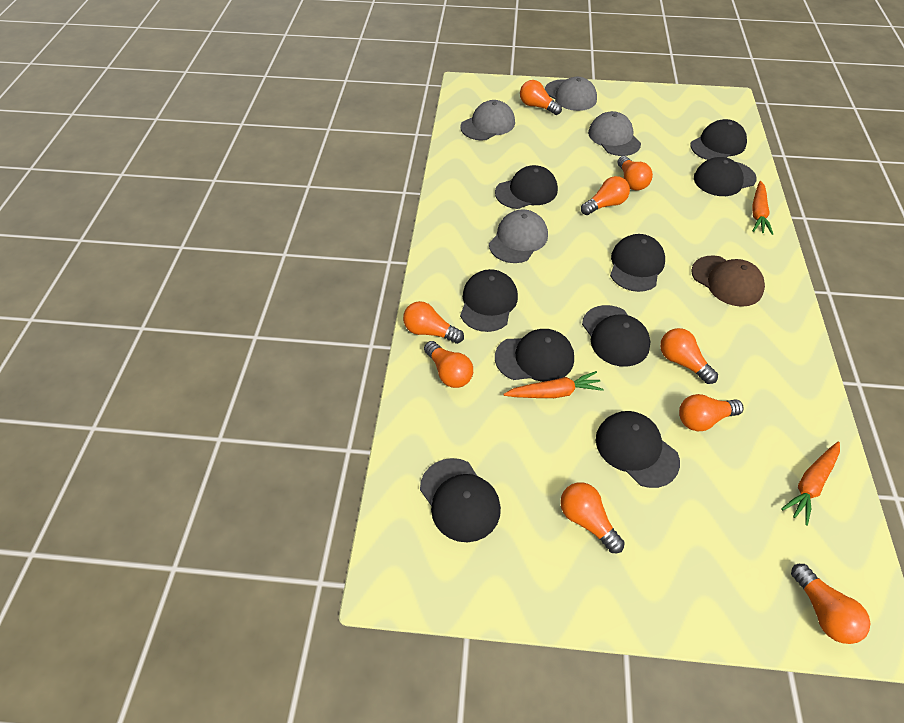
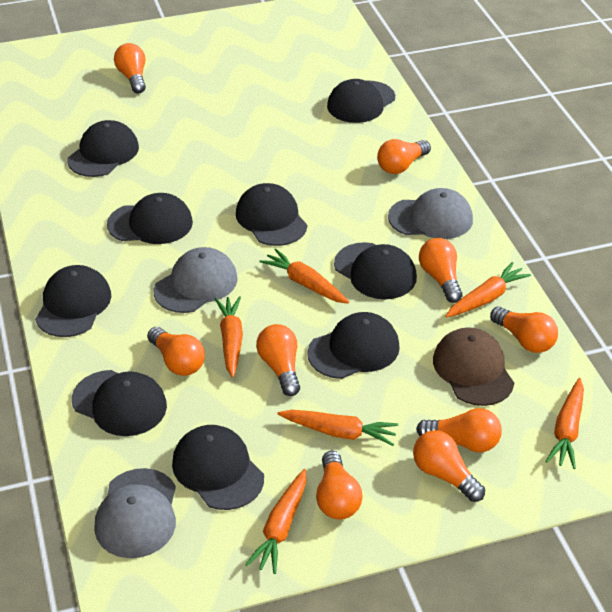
grey cap: 4 -> 3
orange carrot: 3 -> 6

